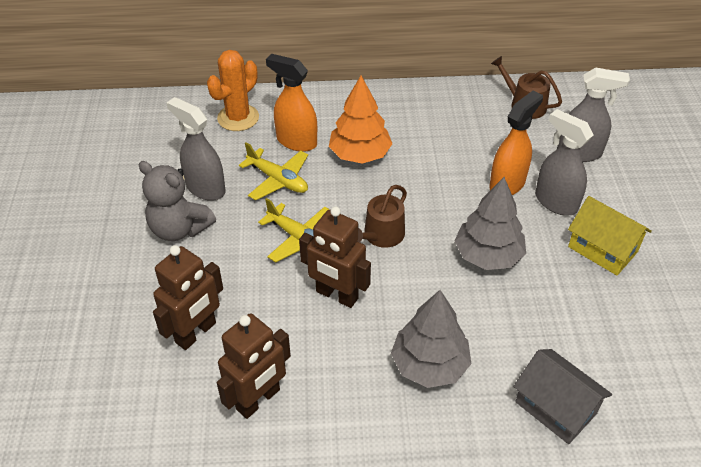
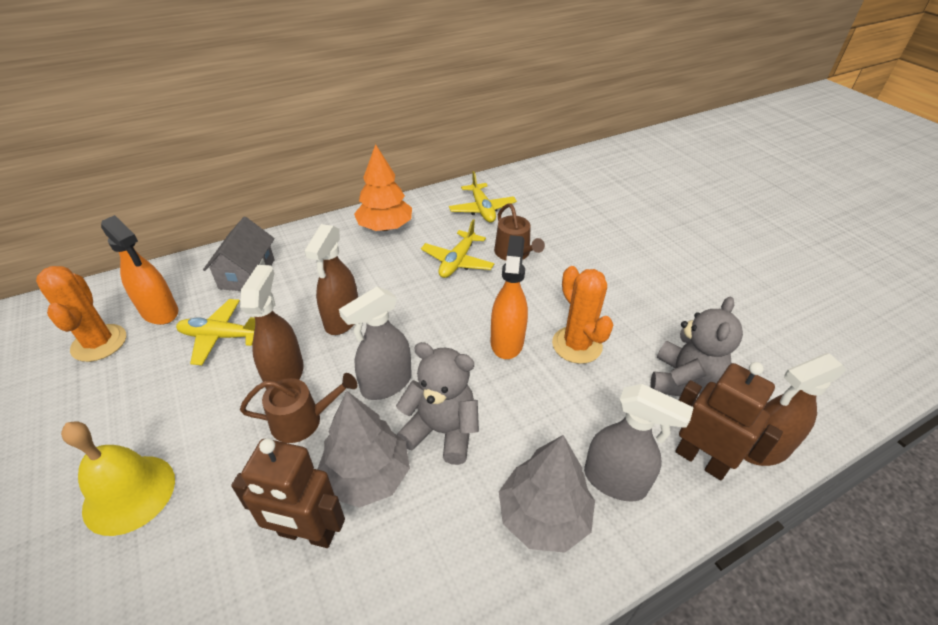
brown robot: 3 -> 2
brown spray bottle: 0 -> 3
grey spray bottle: 3 -> 2
grey teddy bear: 1 -> 2
orange cactus: 1 -> 2
yellow bell: 0 -> 1
yellow house: 1 -> 0
yellow plane: 2 -> 3

